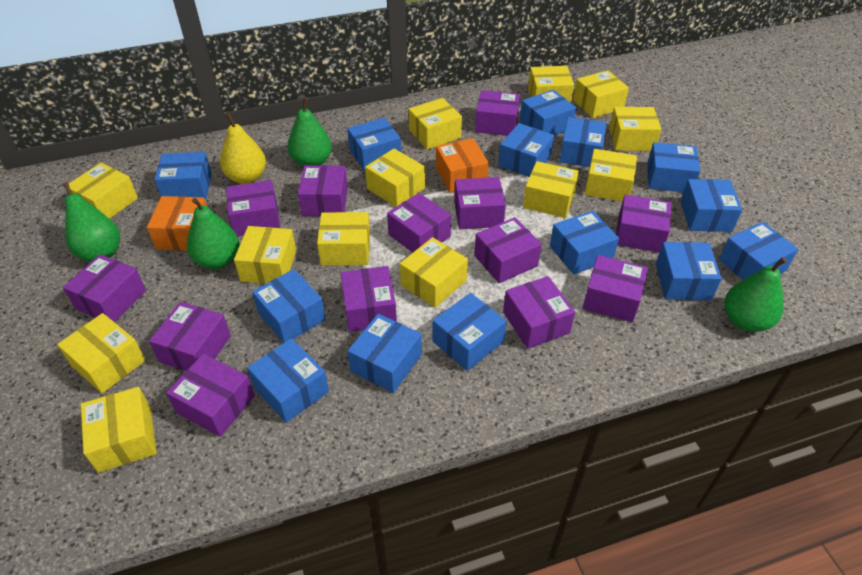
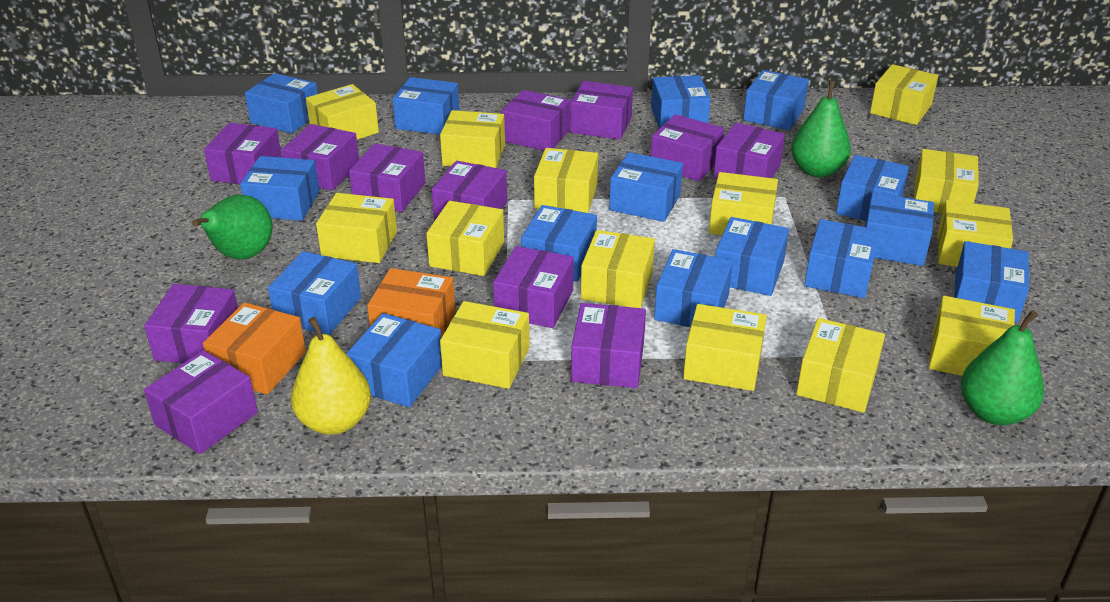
blue box: 14 -> 15
green pear: 4 -> 3
purple box: 13 -> 12
yellow box: 13 -> 14

